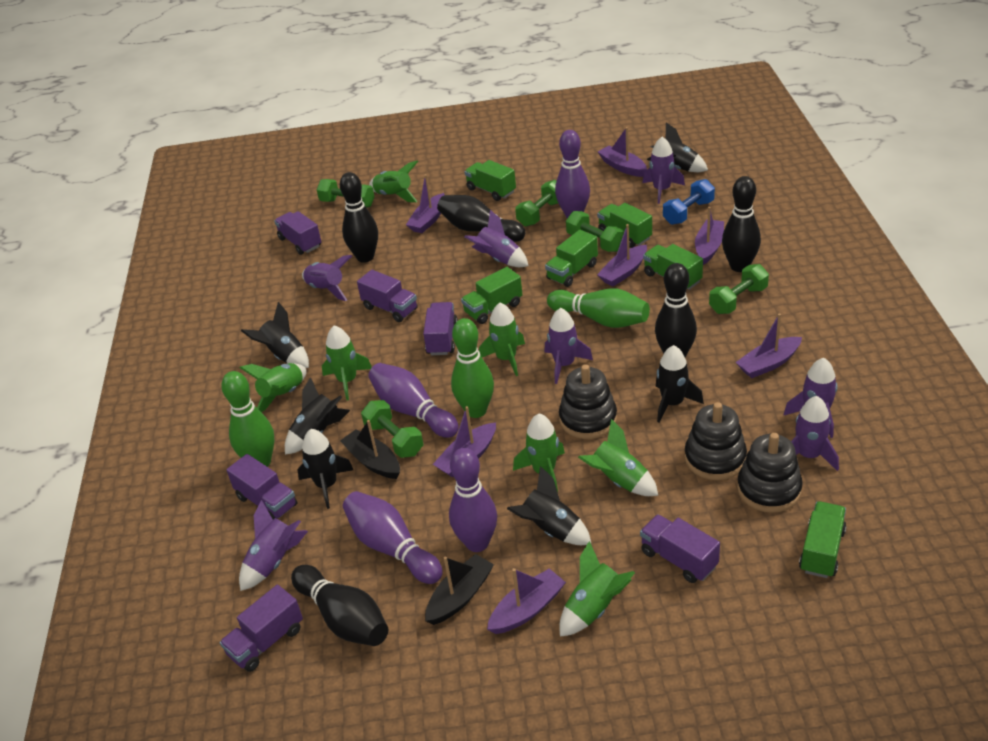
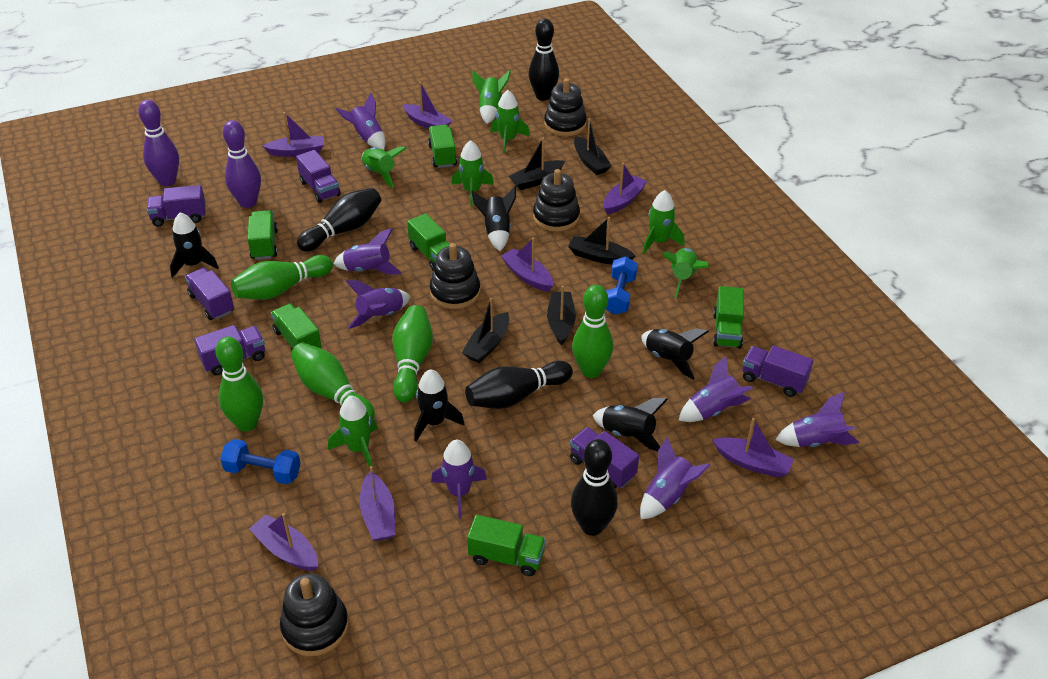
black boat: 2 -> 5
black bowling pin: 5 -> 4
black rocket: 6 -> 5
black stacking toy: 3 -> 4
blue dumbbell: 1 -> 2
green bowling pin: 3 -> 5
green dumbbell: 5 -> 0
purple bowling pin: 4 -> 2

